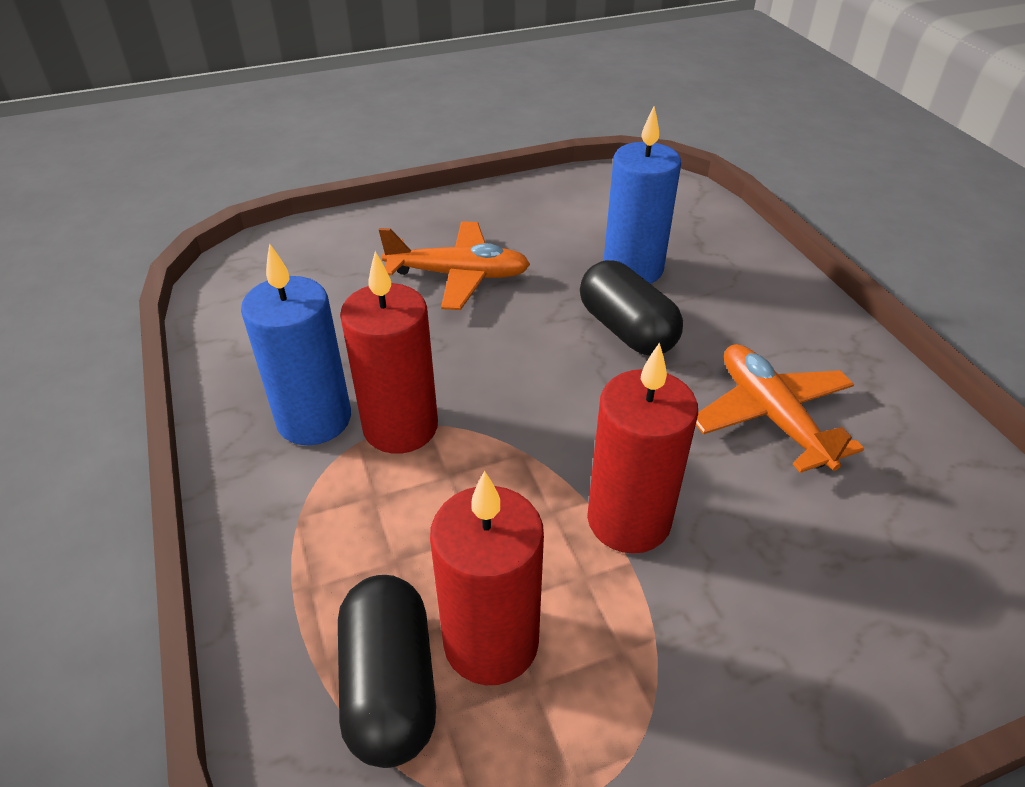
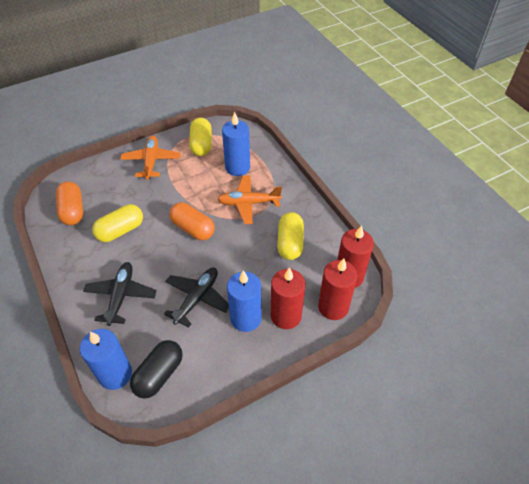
black capsule: 2 -> 1
black plane: 0 -> 2
blue candle: 2 -> 3
orange capsule: 0 -> 2
yellow capsule: 0 -> 3

